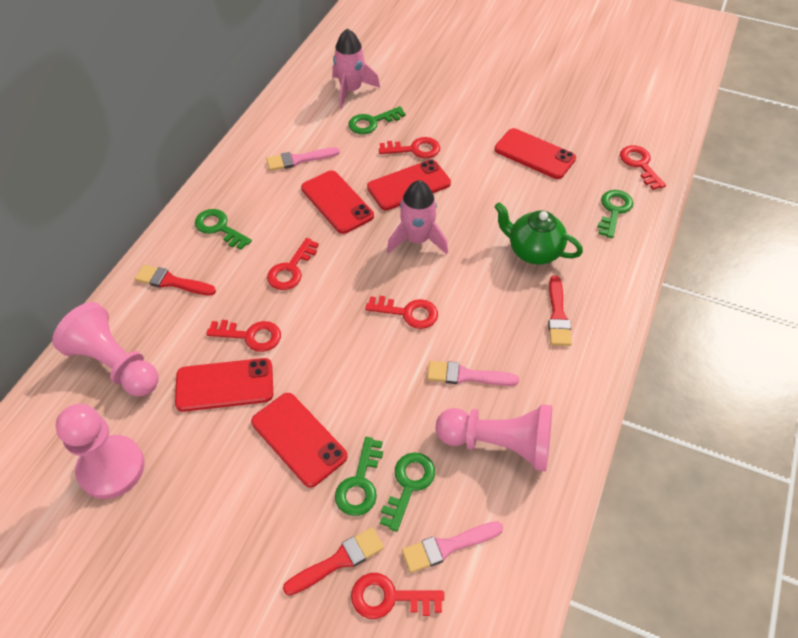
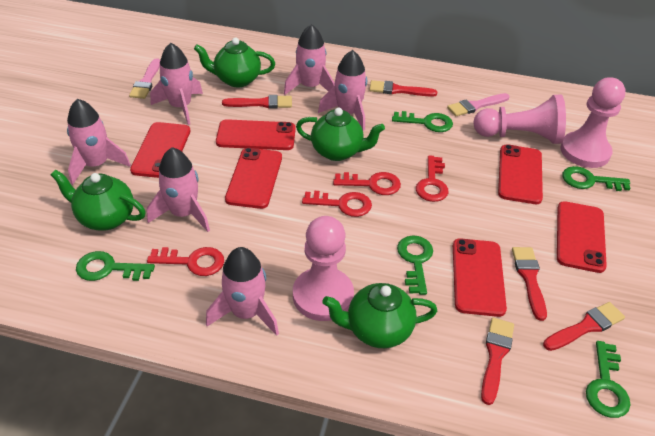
green teapot: 1 -> 4
pink brush: 3 -> 2
pink rocket: 2 -> 6
red brush: 3 -> 5
red key: 6 -> 4
red phone: 5 -> 6

